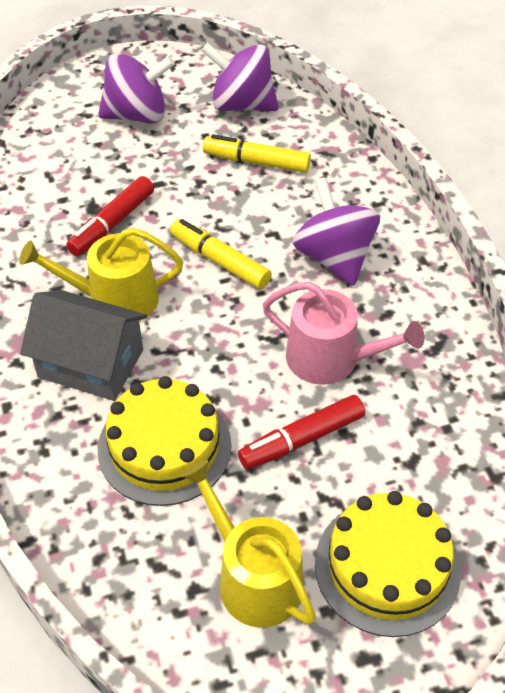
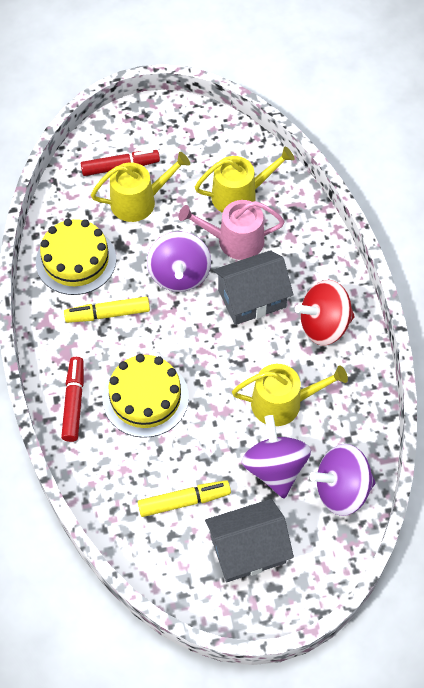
grey house: 1 -> 2
red spinning top: 0 -> 1
yellow watering can: 2 -> 3

